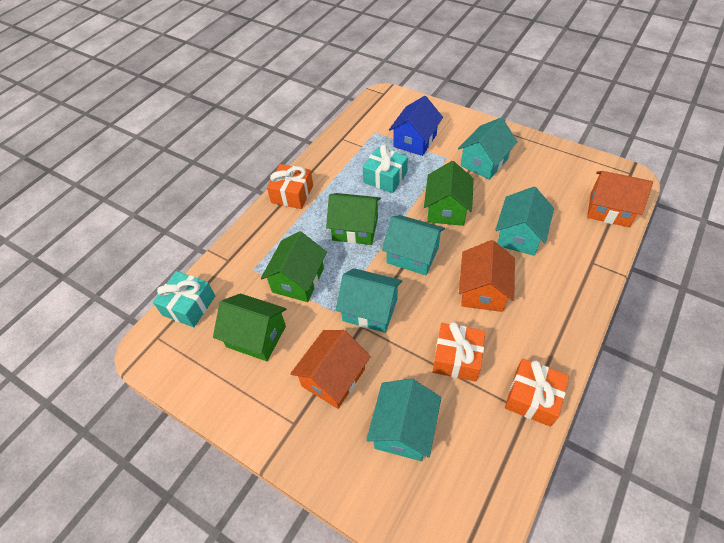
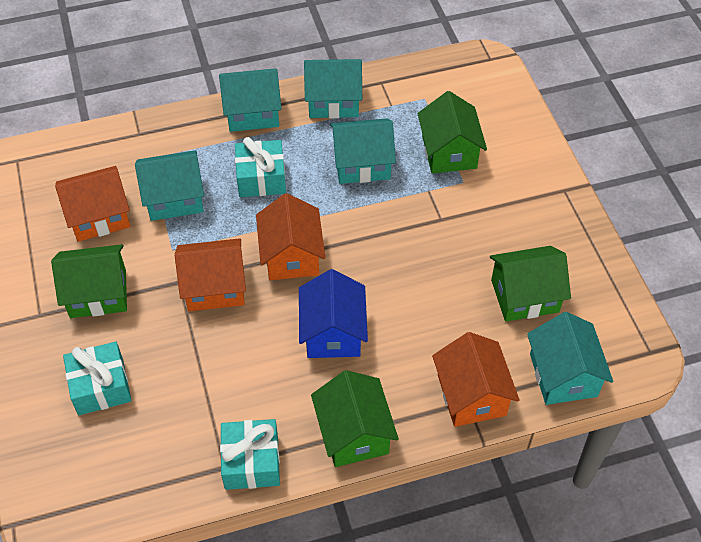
orange gift: 3 -> 0
orange house: 3 -> 4
turquoise gift: 2 -> 3

